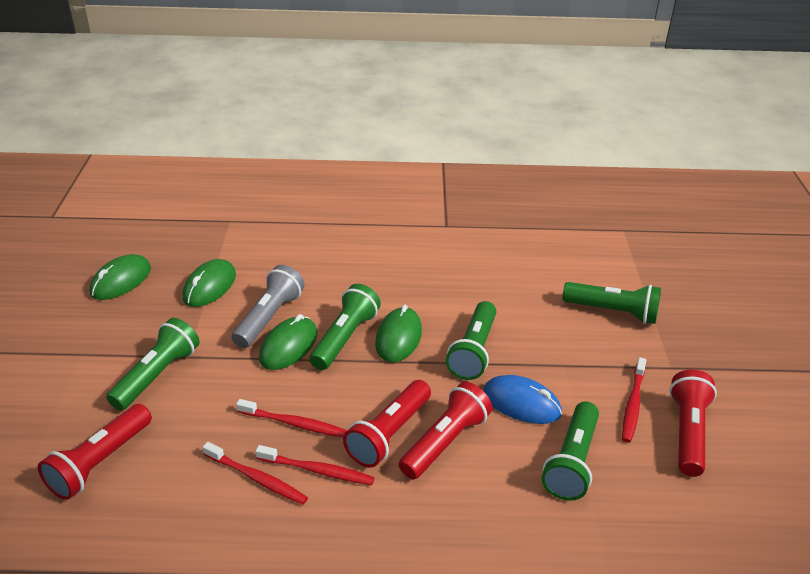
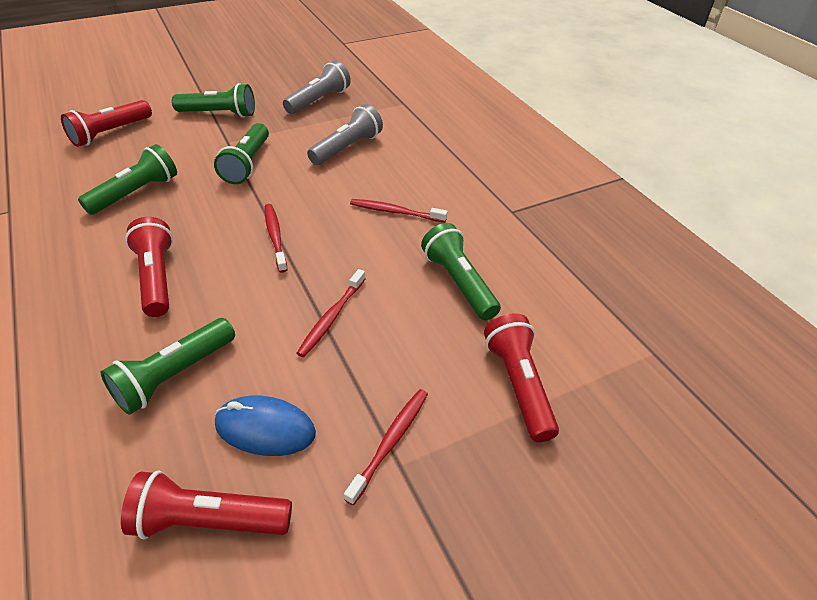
green mouse: 4 -> 0
grey flashlight: 1 -> 2

